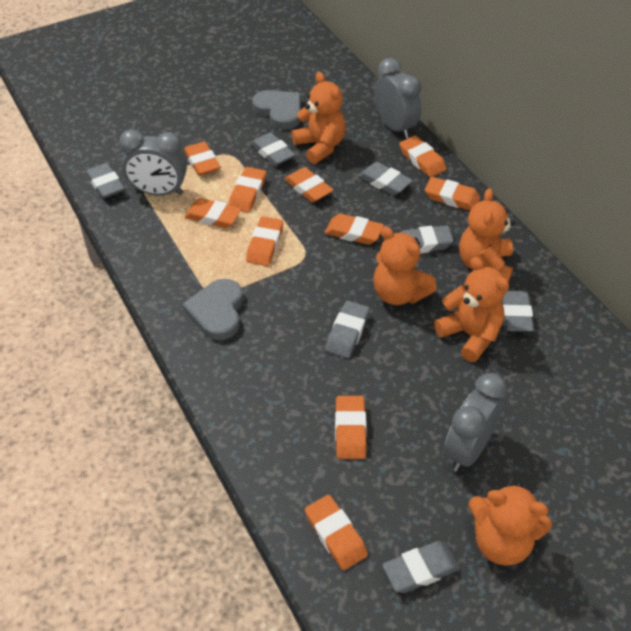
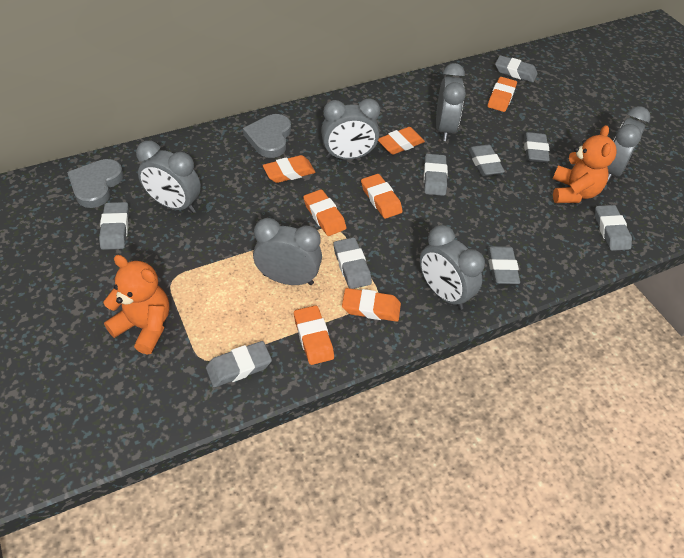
grey clock: 3 -> 6
grey eraser: 7 -> 9
orange eraser: 10 -> 7
orange teddy bear: 5 -> 2

